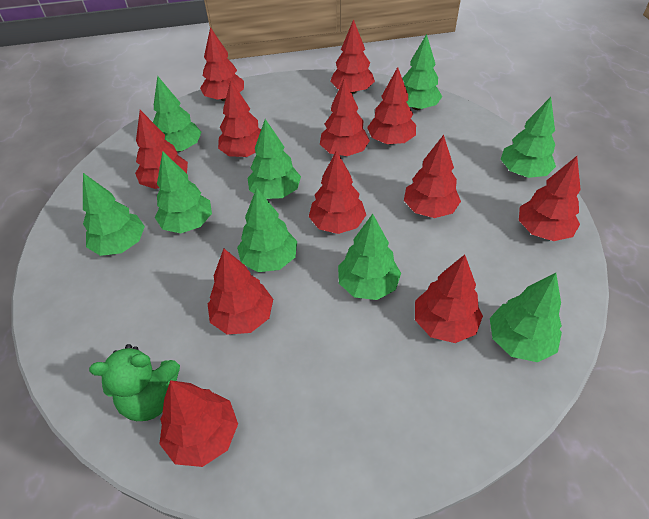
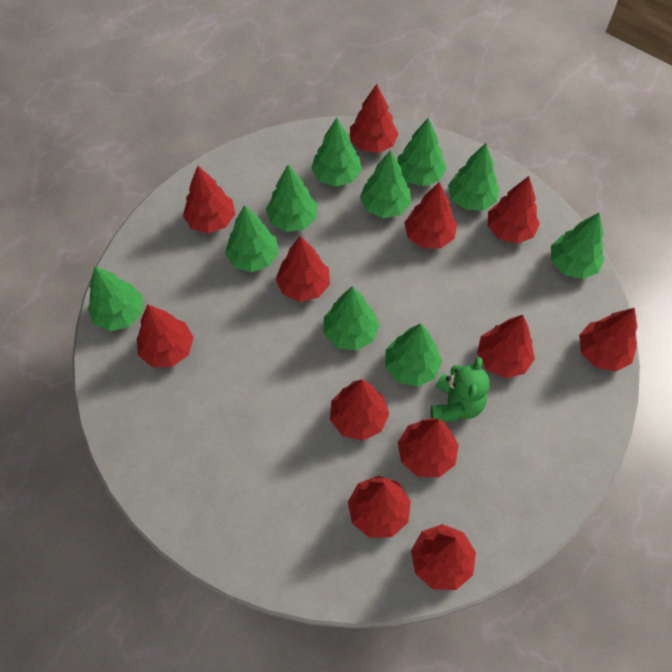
green tree: 9 -> 10

